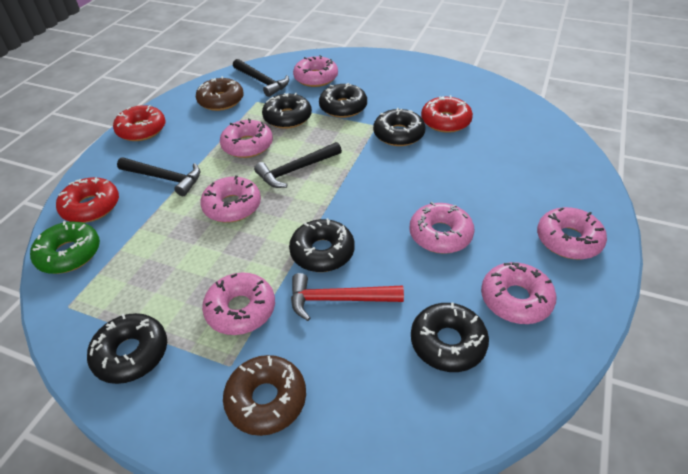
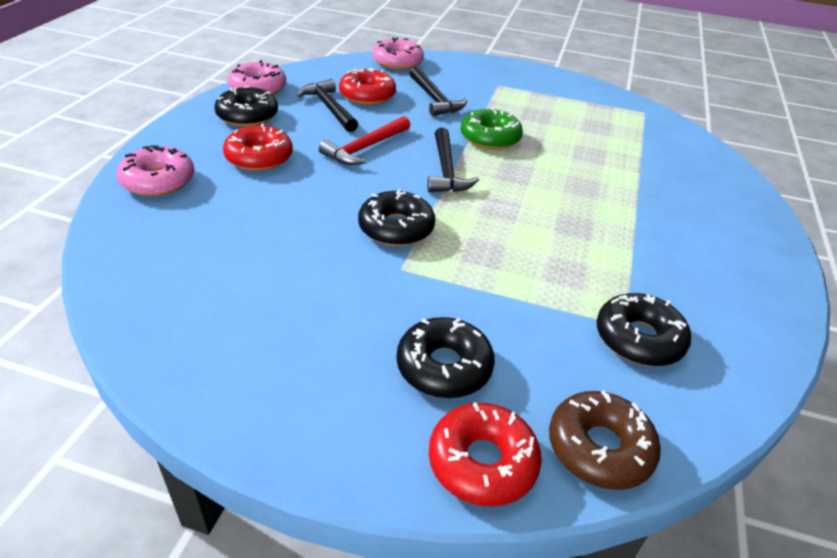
black donut: 6 -> 4
brown donut: 2 -> 1
pink donut: 7 -> 3

